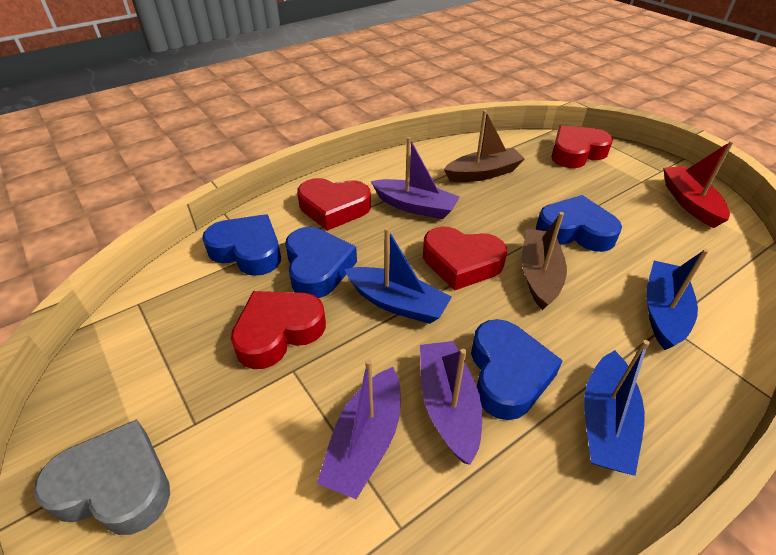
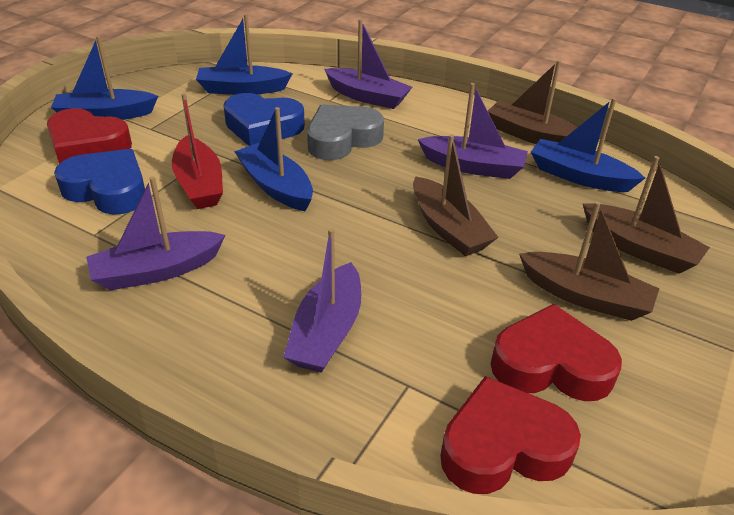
blue boat: 3 -> 4
blue heart: 4 -> 2
brown boat: 2 -> 4
purple boat: 3 -> 4
red heart: 4 -> 3

